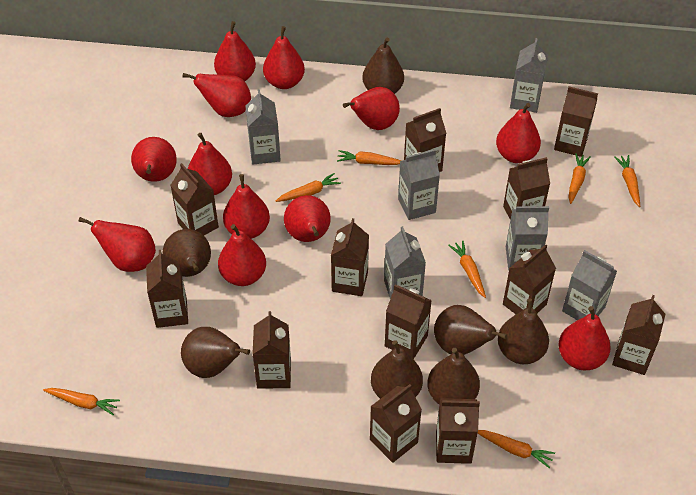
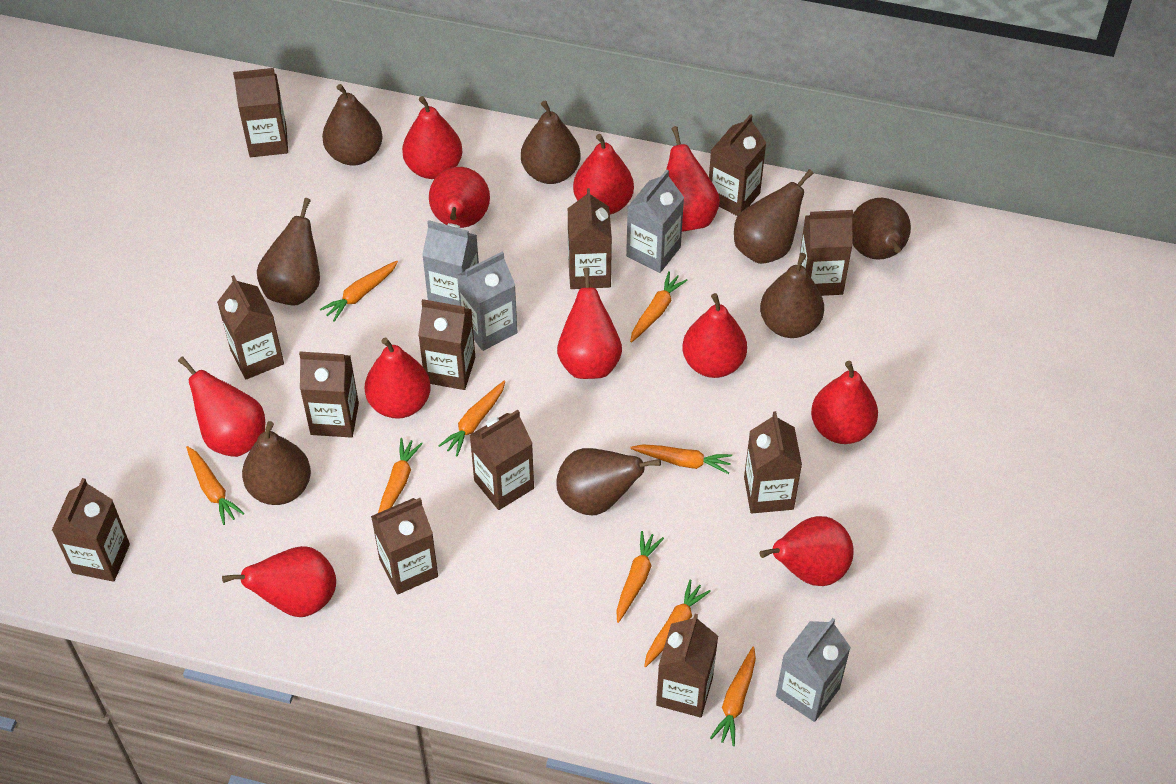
brown pear: 7 -> 8
grey carton: 6 -> 4
orange carrot: 7 -> 9
red pear: 12 -> 11

